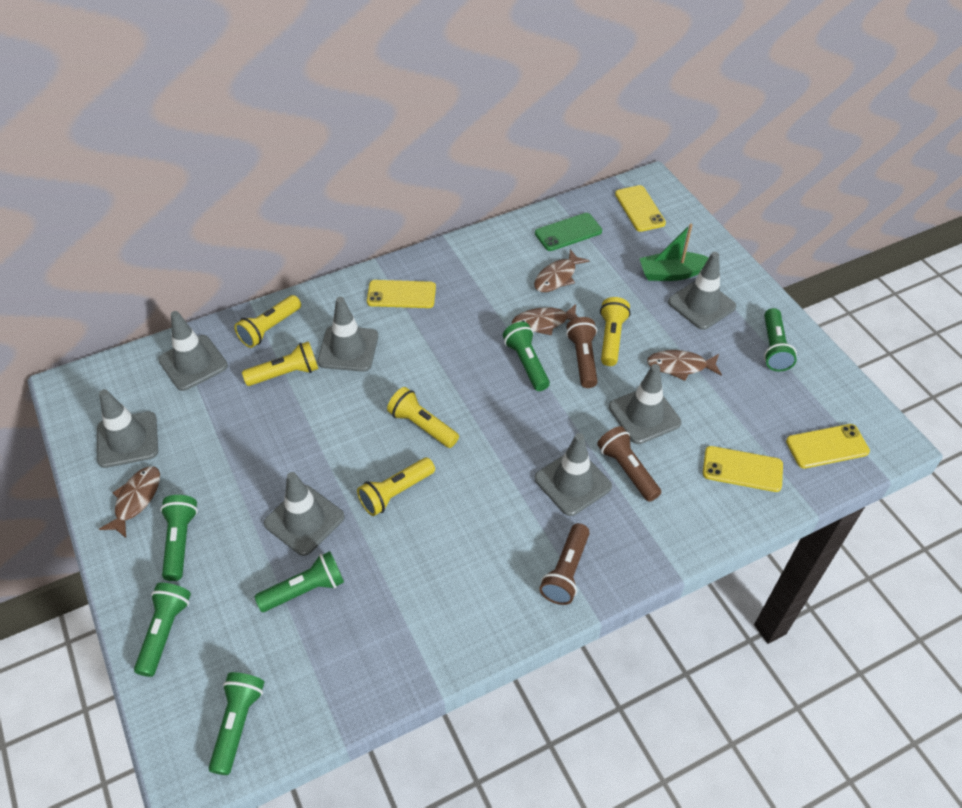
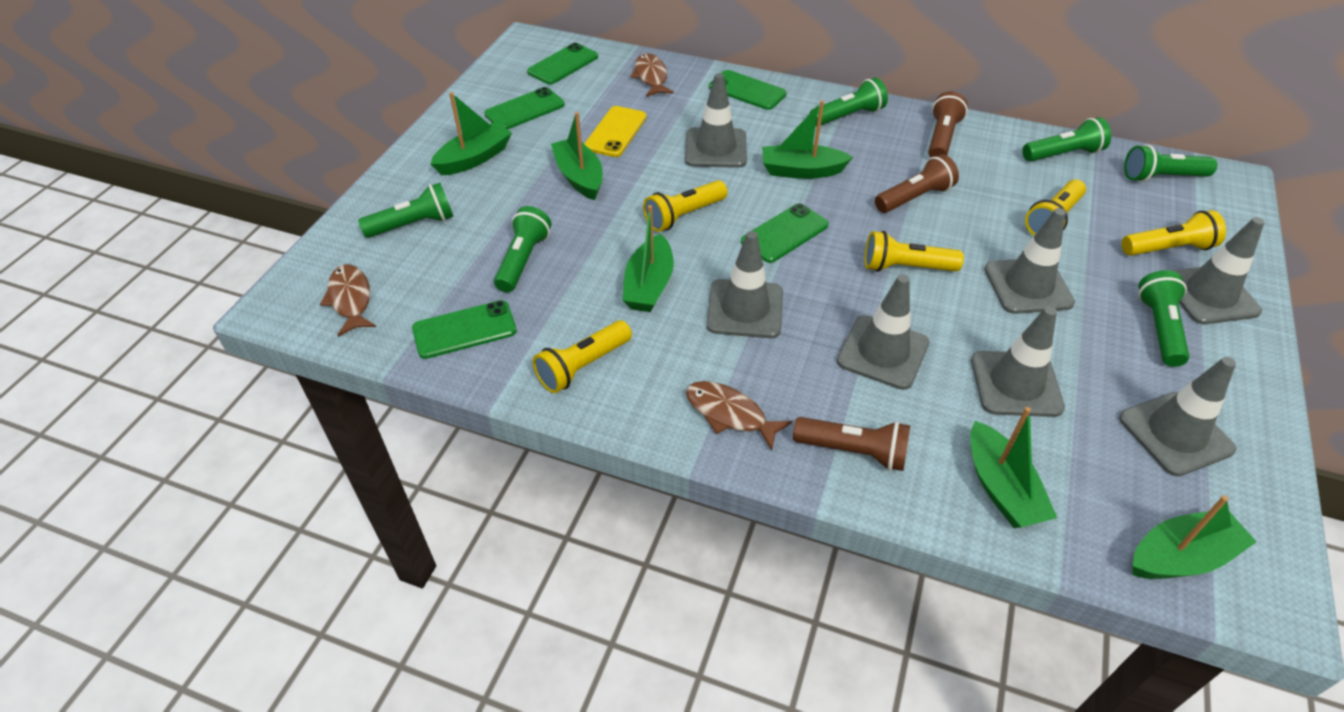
brown fish: 4 -> 3
green boat: 1 -> 6
green phone: 1 -> 5
yellow phone: 4 -> 1

